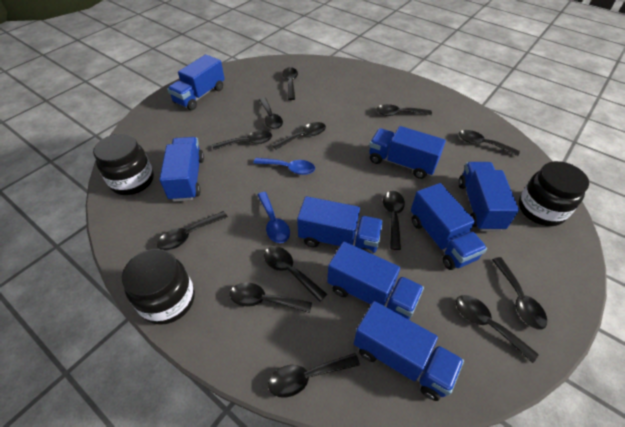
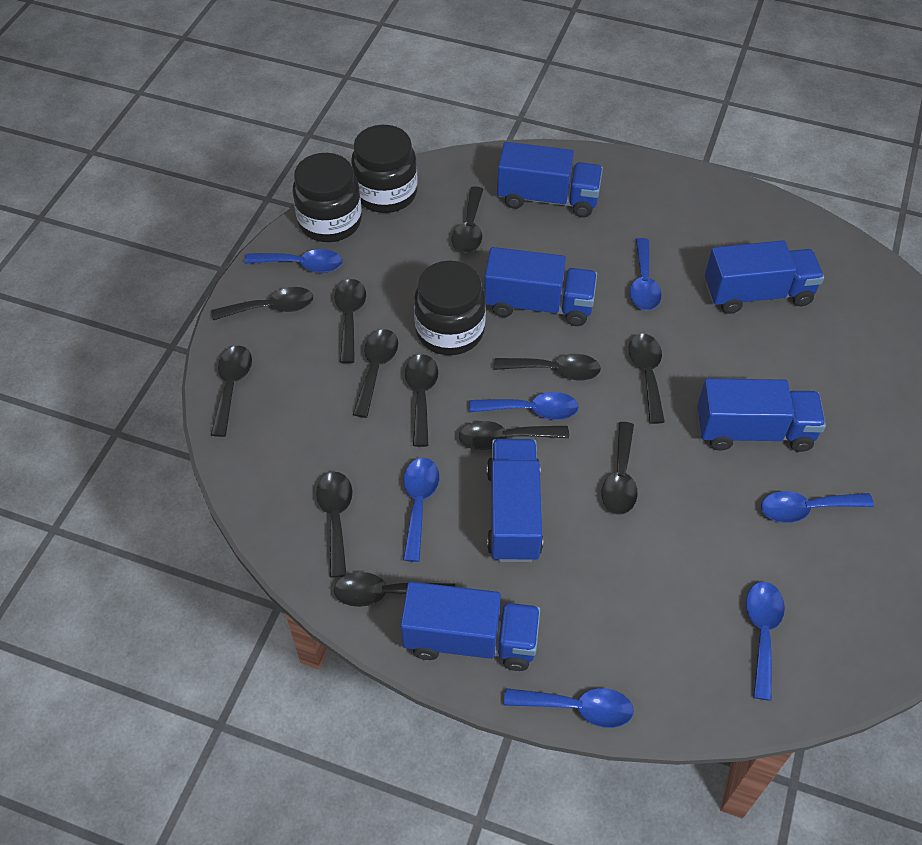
black spoon: 13 -> 12
blue spoon: 2 -> 7
blue truck: 8 -> 6

